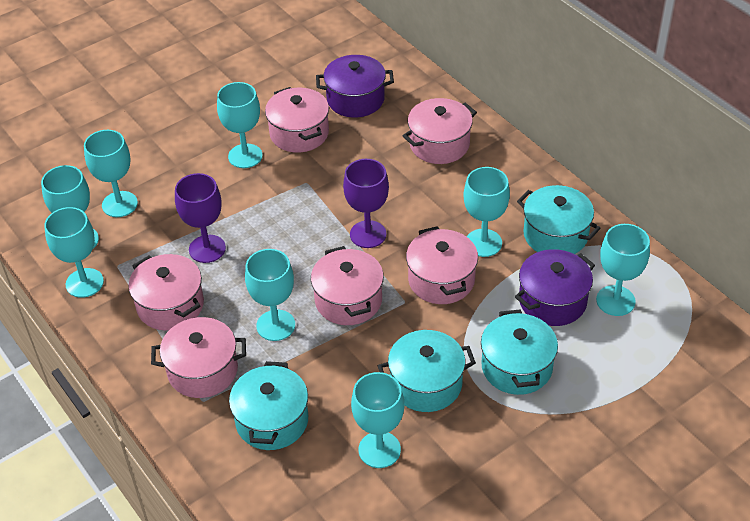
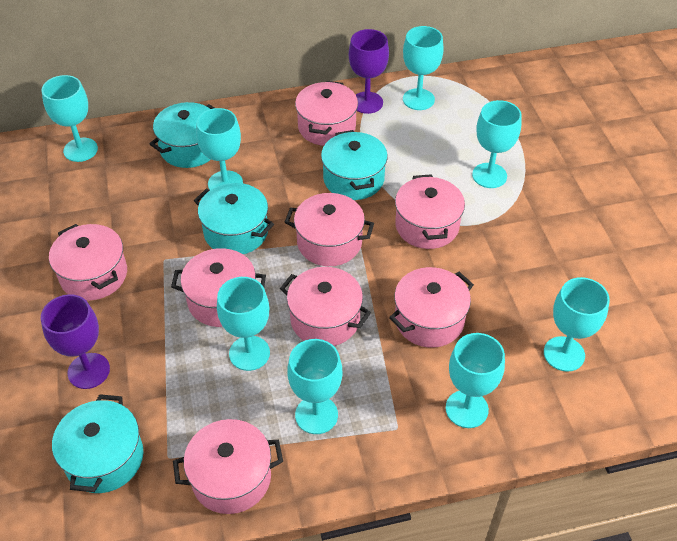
pink pot: 6 -> 8
purple pot: 2 -> 0

